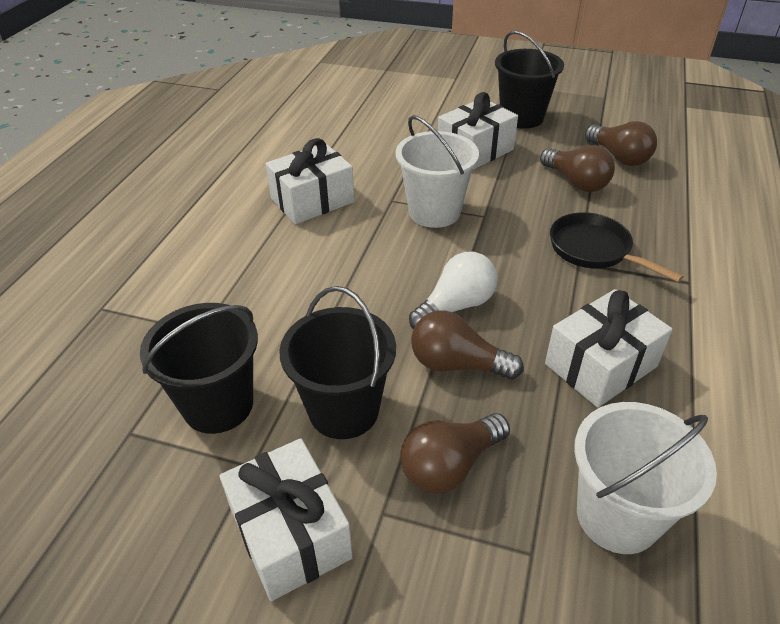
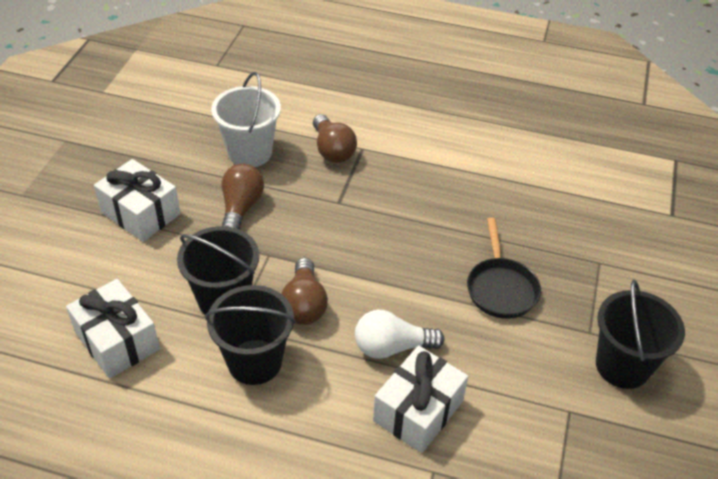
brown light bulb: 4 -> 3
white bucket: 2 -> 1
white gift: 4 -> 3

